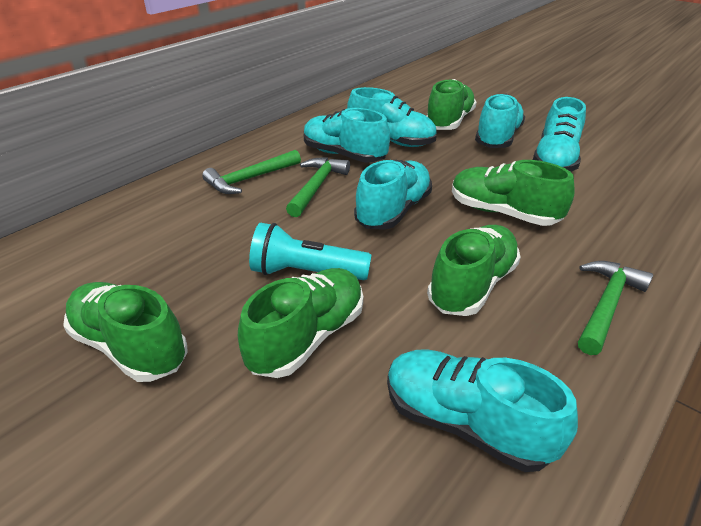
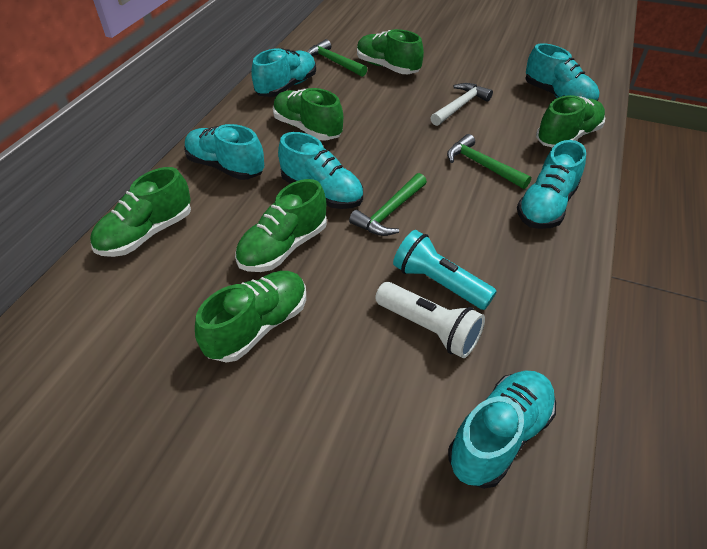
green shoe: 5 -> 6
white flashlight: 0 -> 1
white hammer: 0 -> 1

